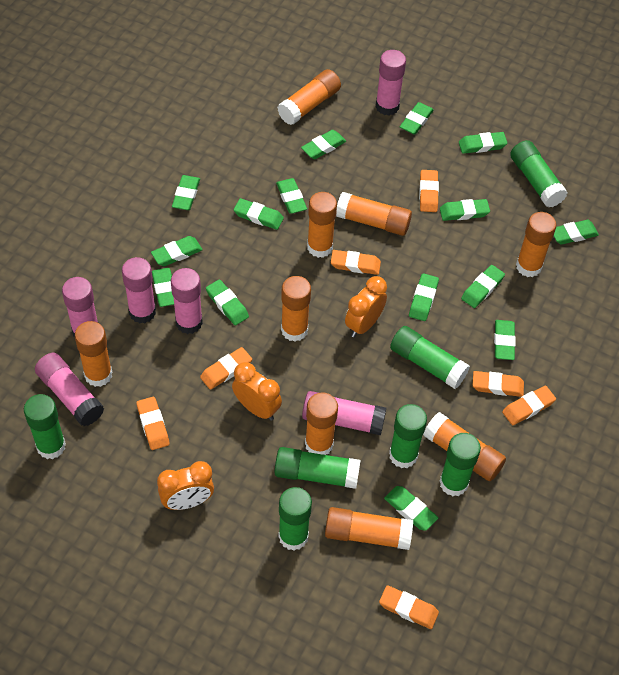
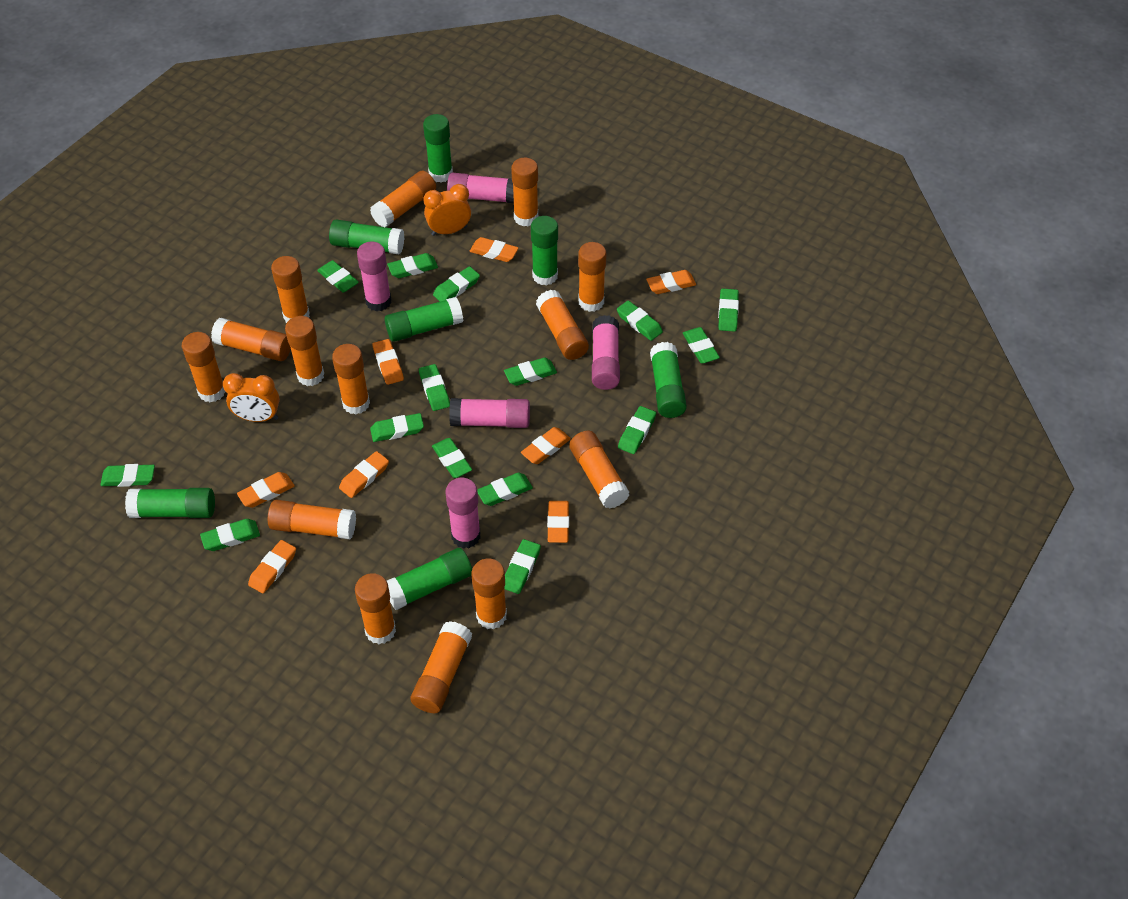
orange clock: 3 -> 2
orange eraser: 7 -> 8
orange glue stick: 9 -> 14
pink glue stick: 6 -> 5

